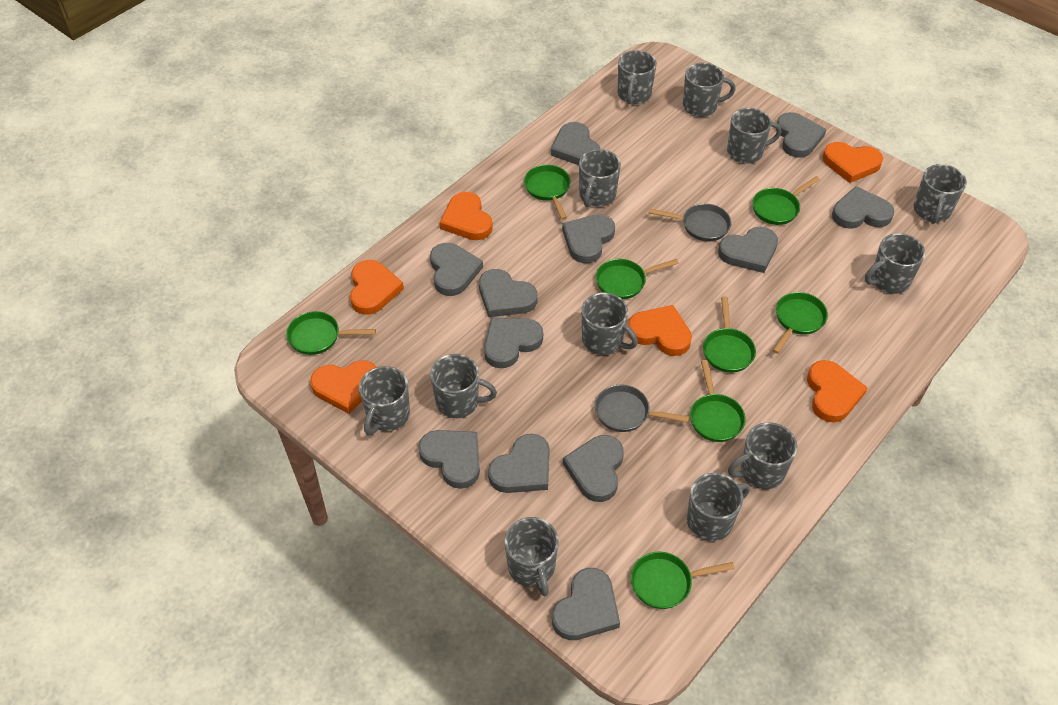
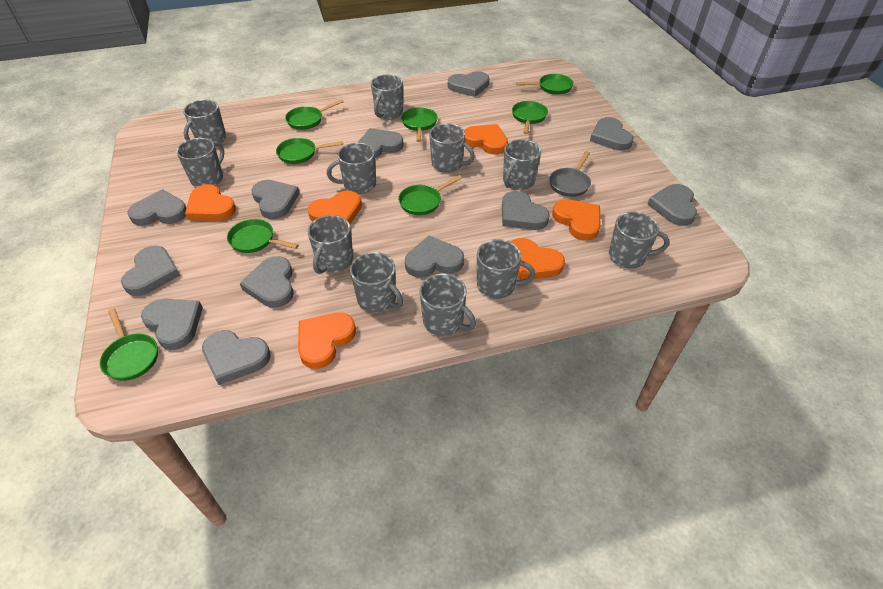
grey mug: 12 -> 11
grey pan: 2 -> 1

